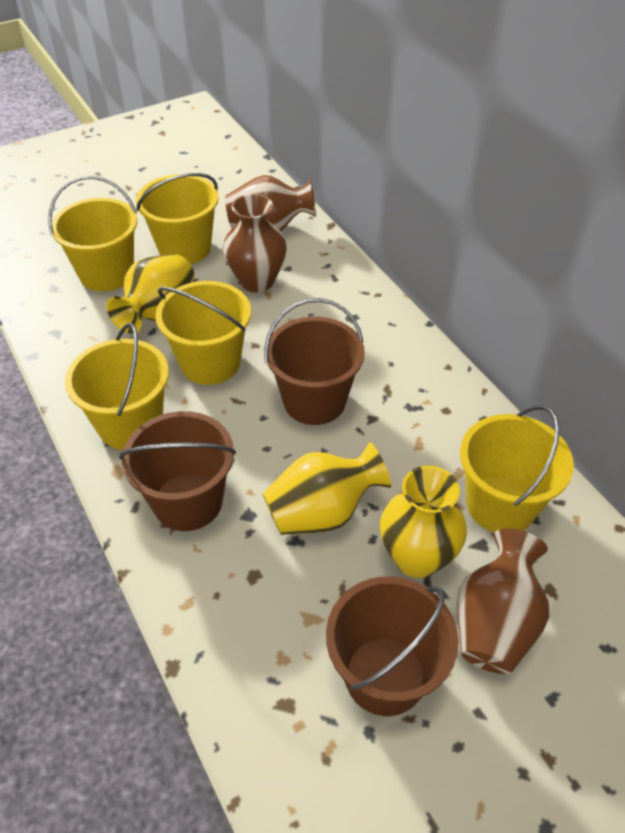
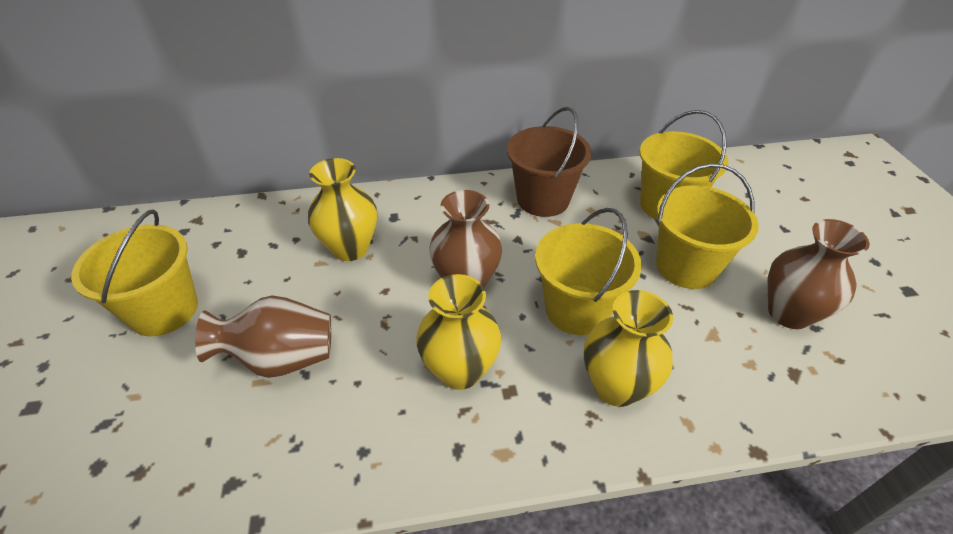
brown bucket: 3 -> 1
yellow bucket: 5 -> 4

